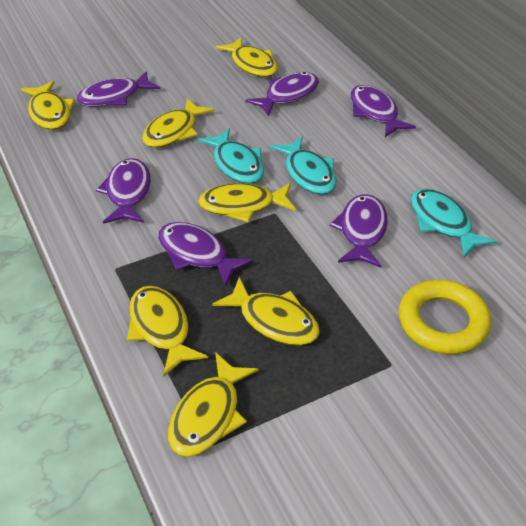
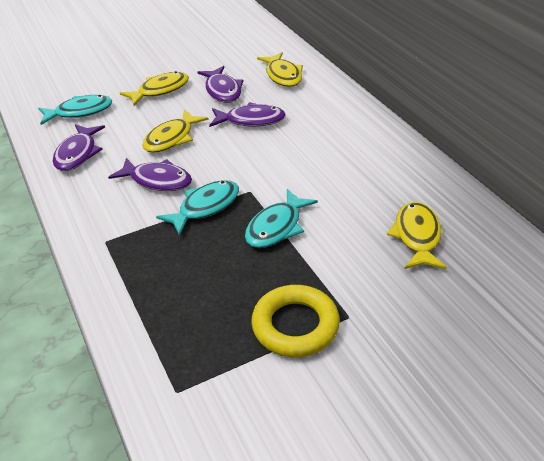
purple fish: 6 -> 4
yellow fish: 7 -> 4

